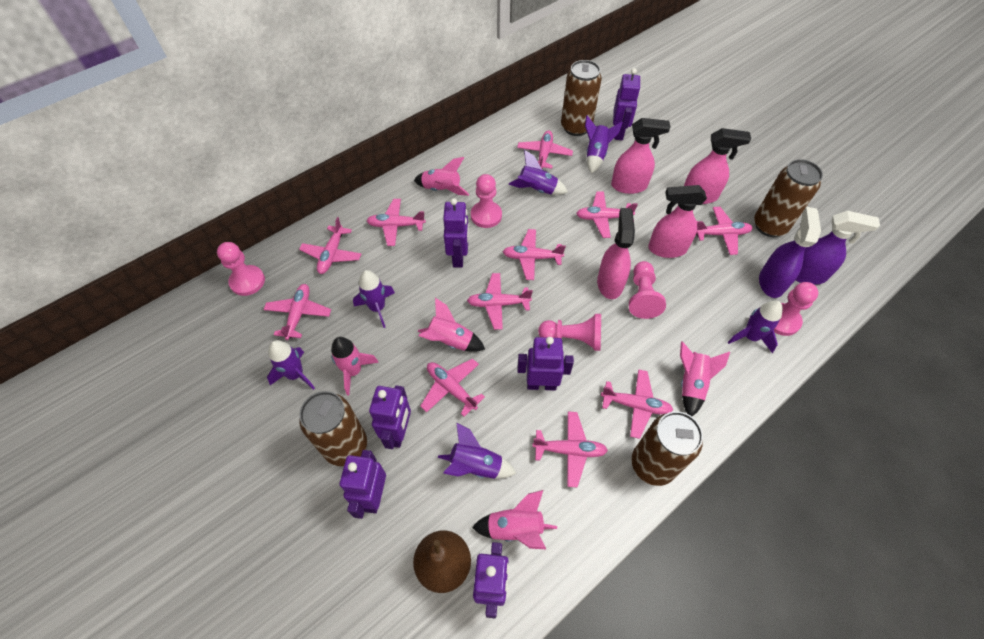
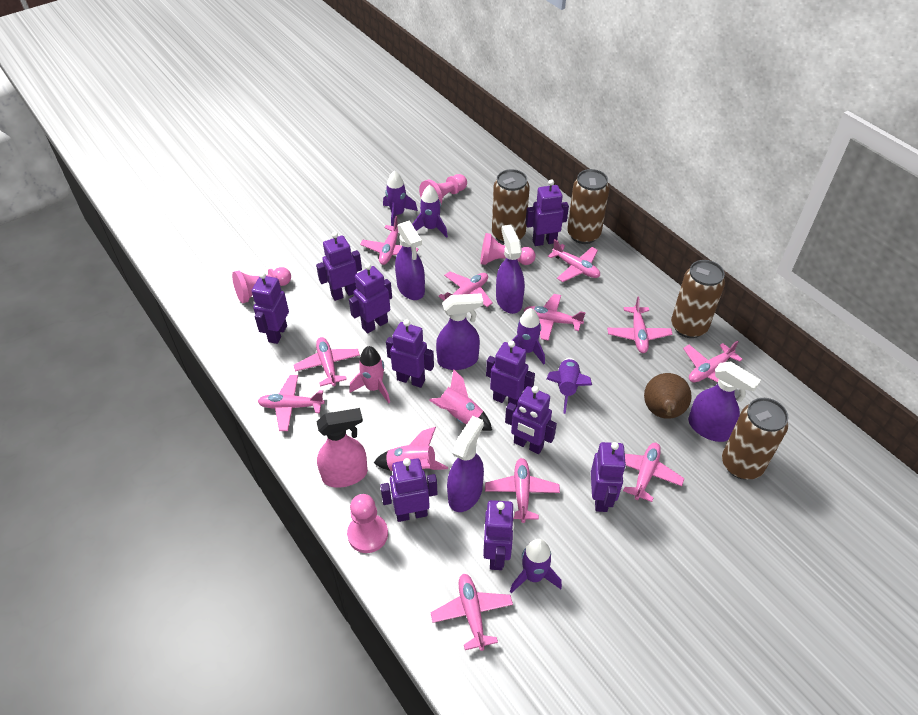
pink pawn: 5 -> 4
pink rocket: 5 -> 3
pink spray bottle: 4 -> 1
purple robot: 6 -> 10
purple rocket: 6 -> 5
purple spray bottle: 2 -> 5

